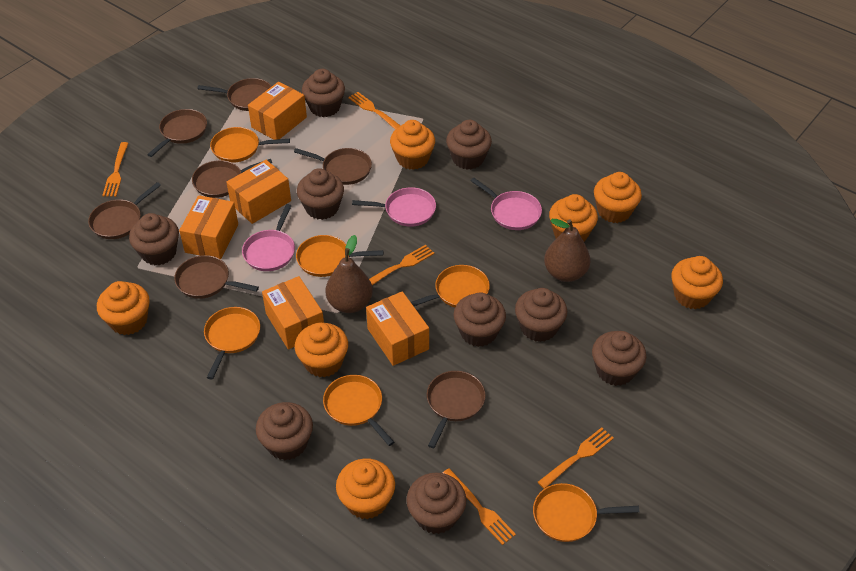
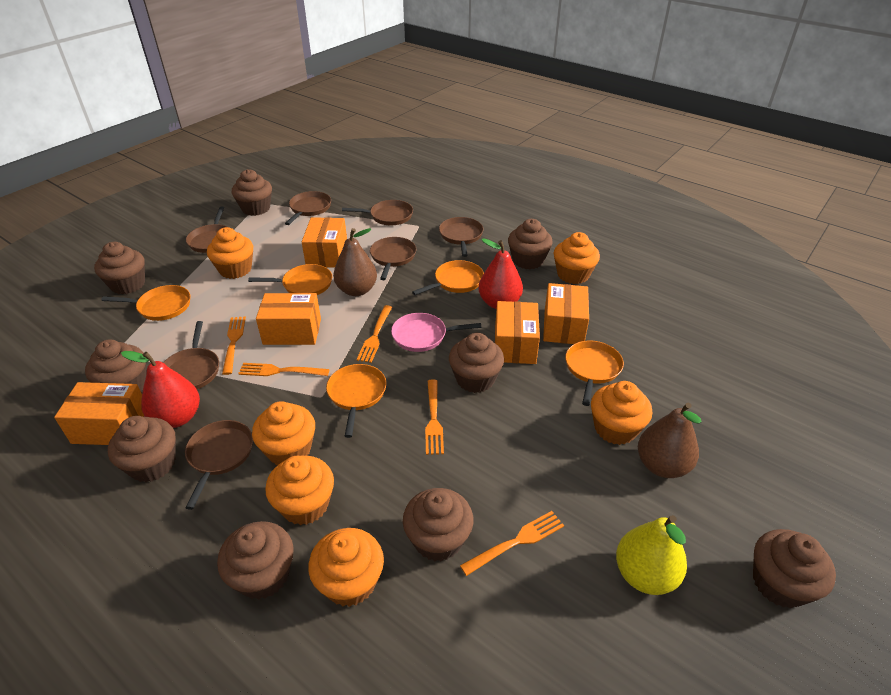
orange cupcake: 7 -> 6
orange pan: 6 -> 5
pink pan: 3 -> 1
red pear: 0 -> 2
yellow pear: 0 -> 1

